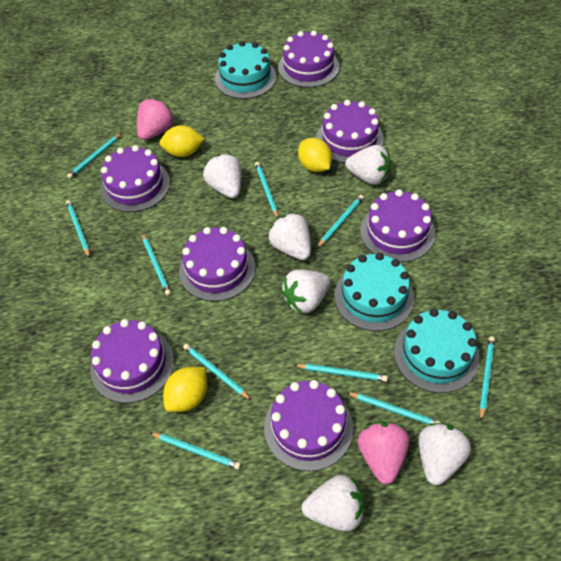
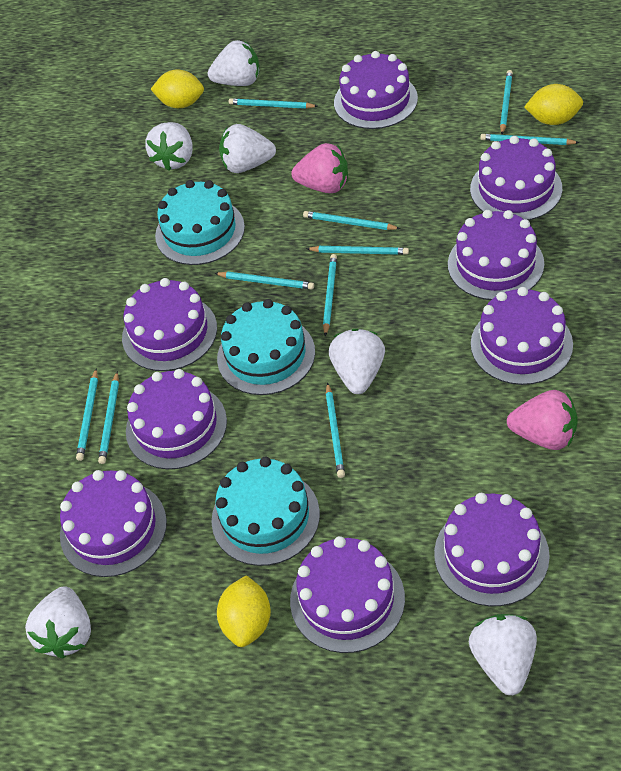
purple cake: 7 -> 9

